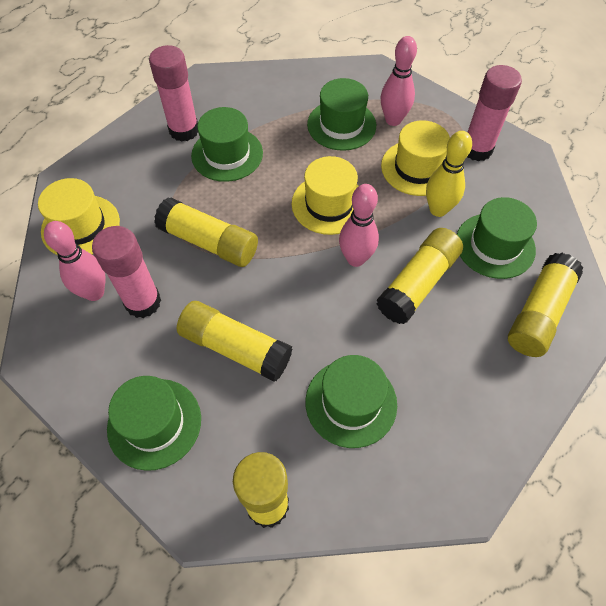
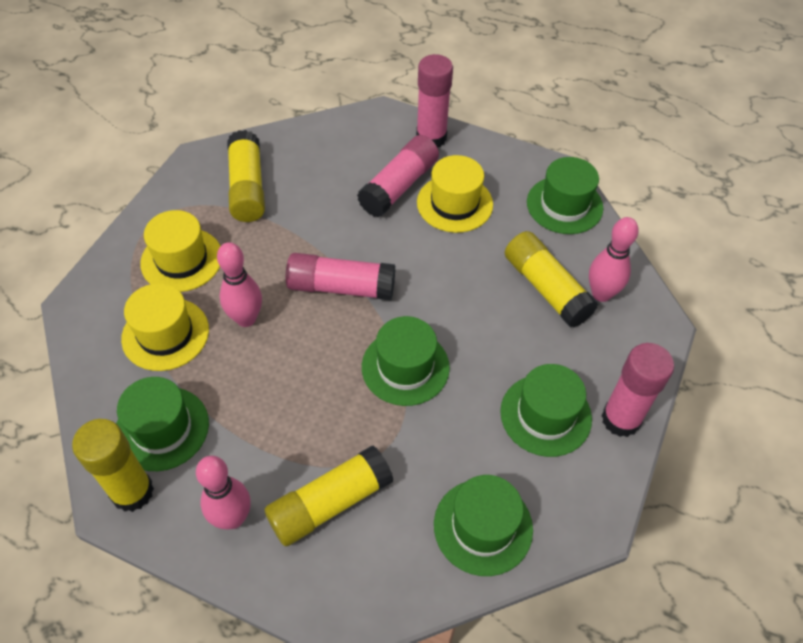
pink glue stick: 3 -> 4
yellow bowling pin: 1 -> 0
yellow glue stick: 5 -> 4

